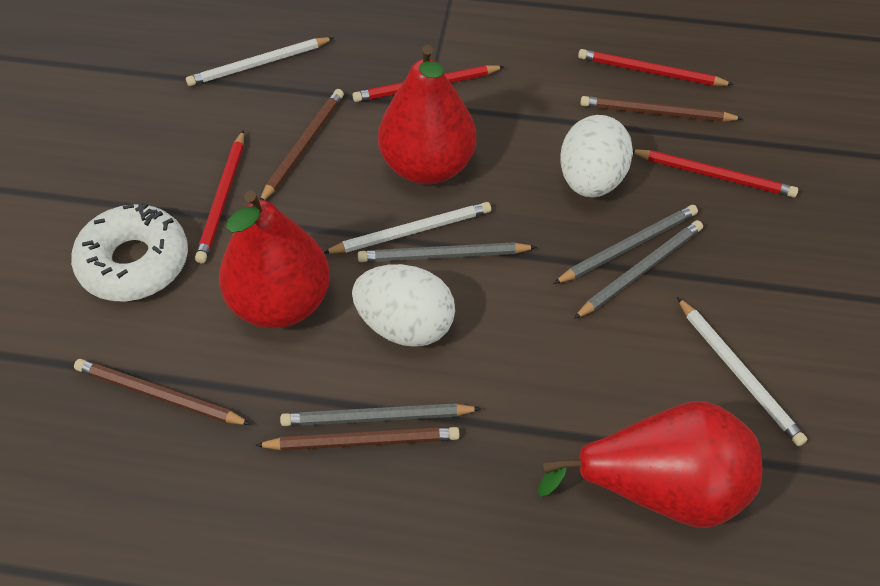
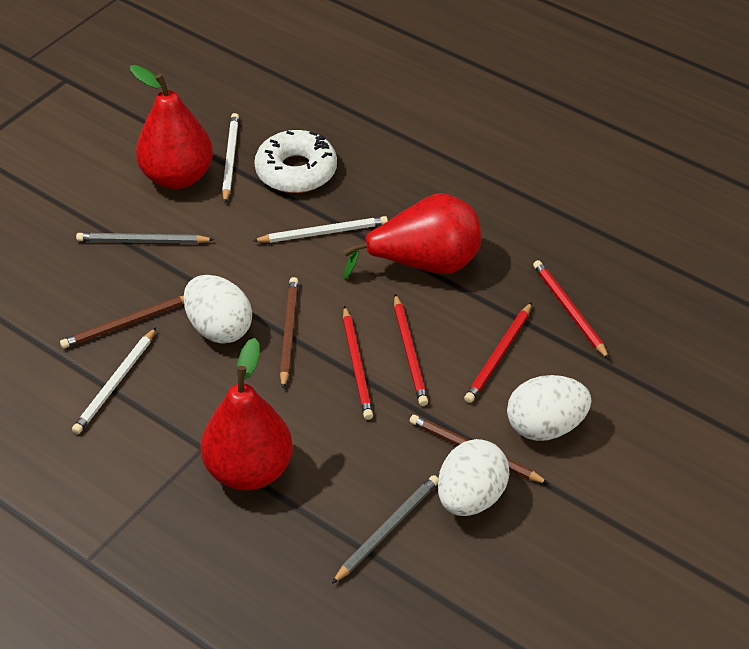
brown pencil: 4 -> 3
grey pencil: 4 -> 2
white egg: 2 -> 3

